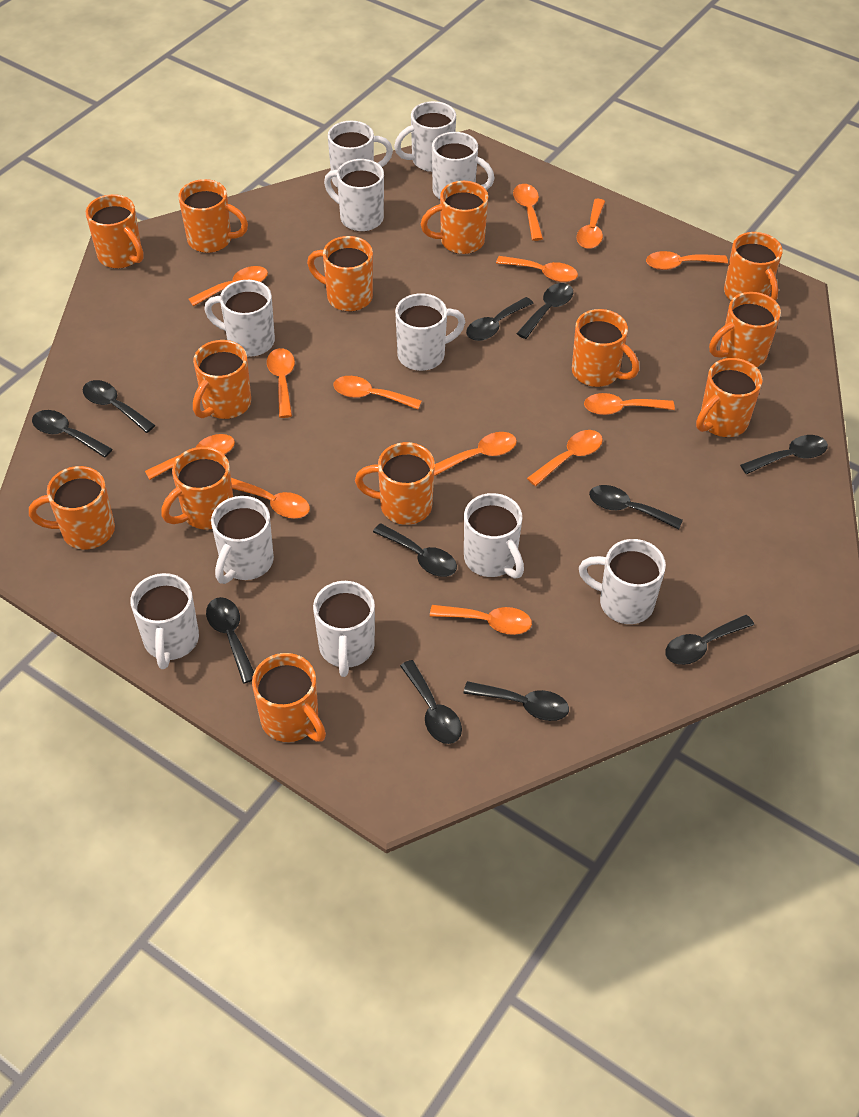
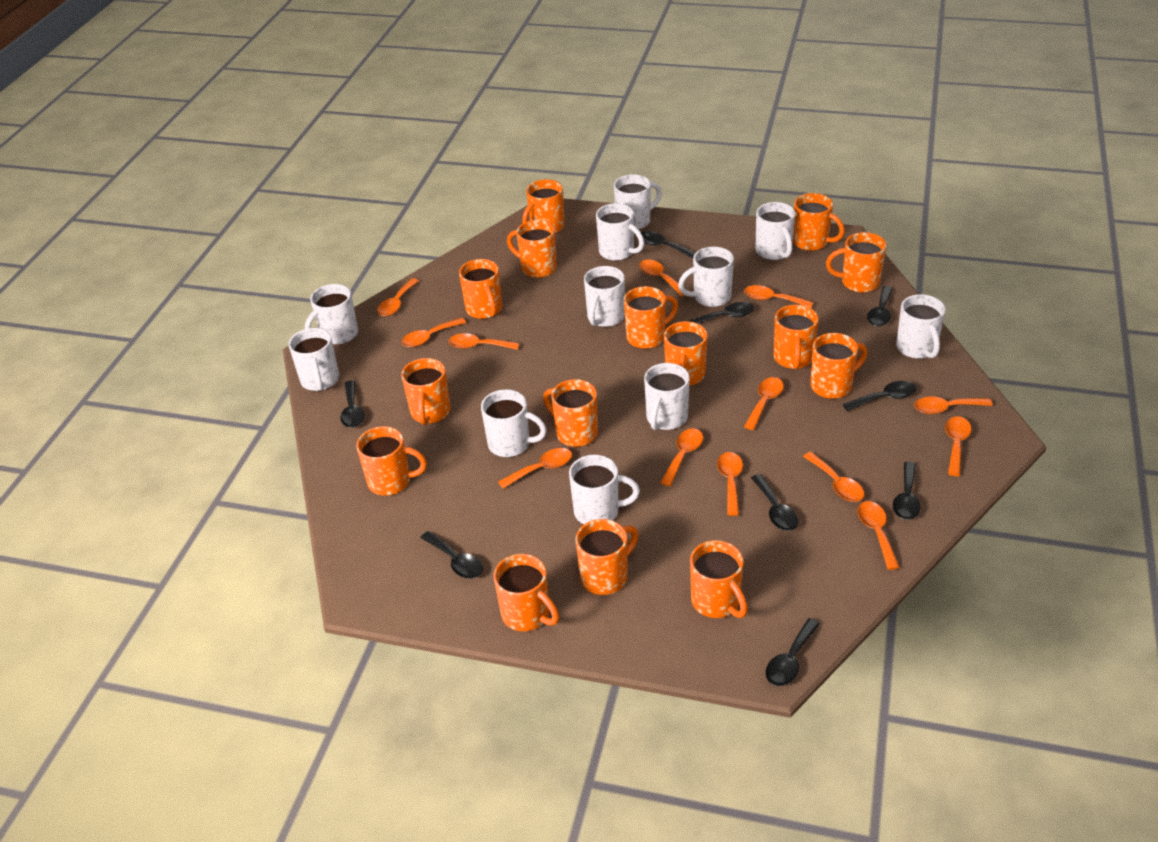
black spoon: 11 -> 9
orange mug: 13 -> 15

